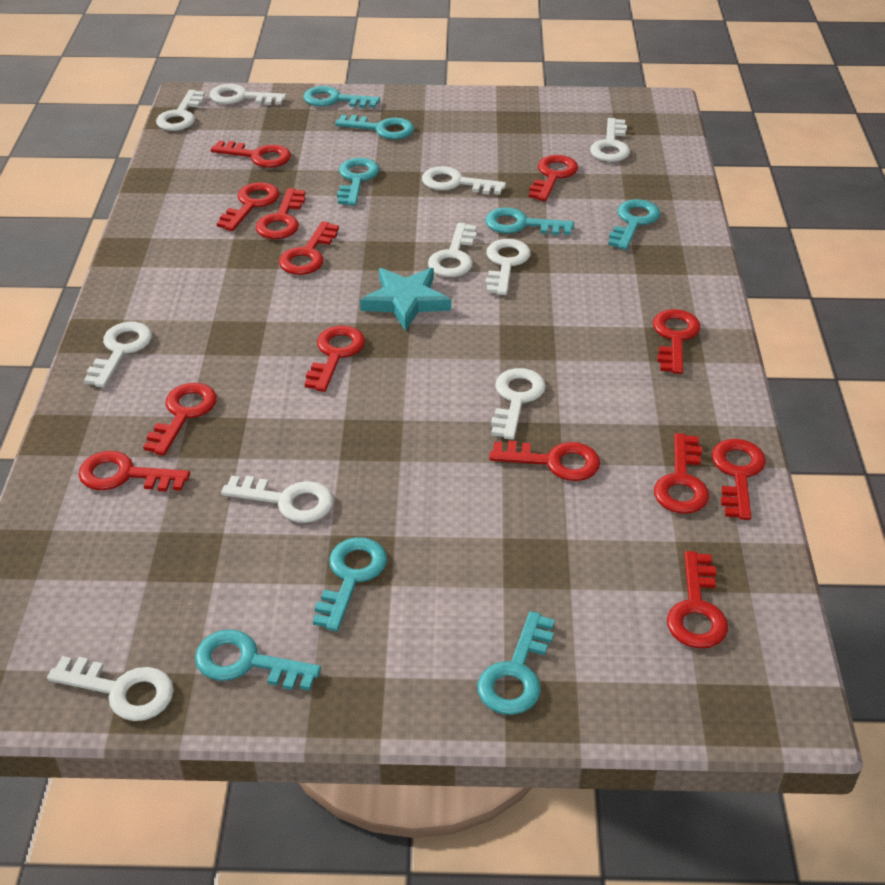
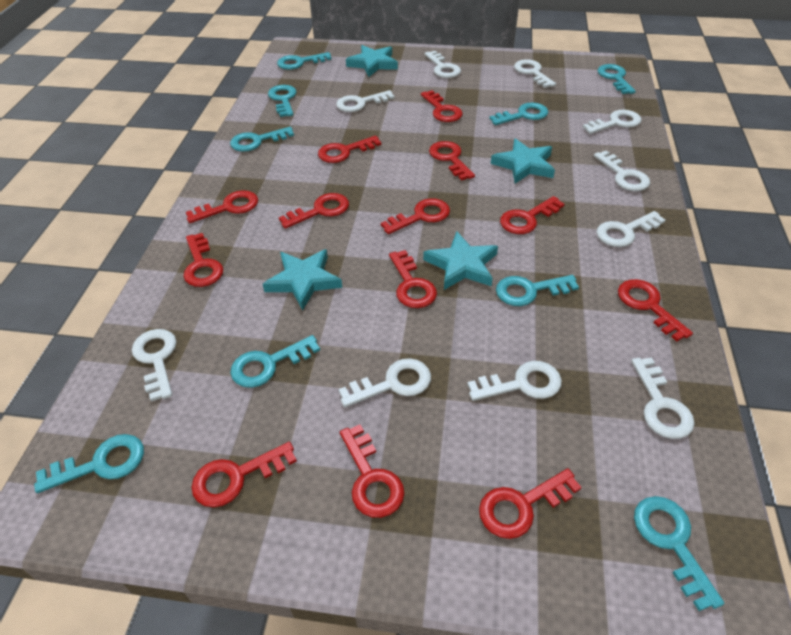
turquoise key: 8 -> 9
turquoise star: 1 -> 4

